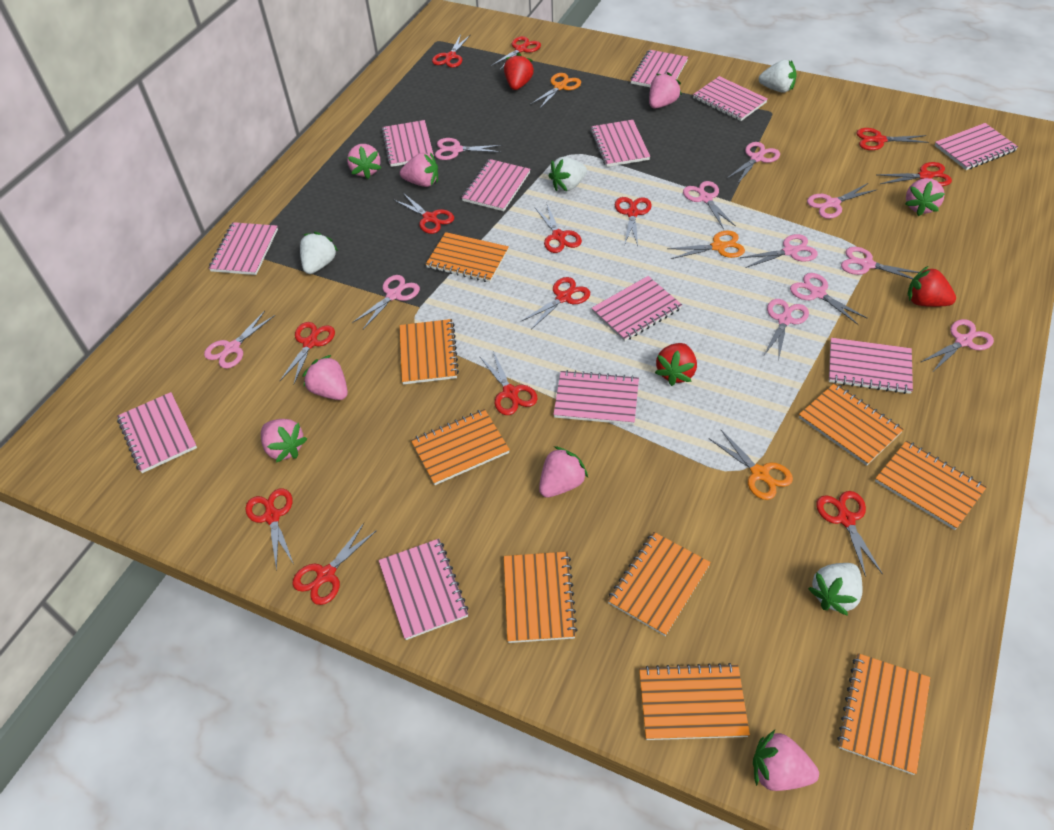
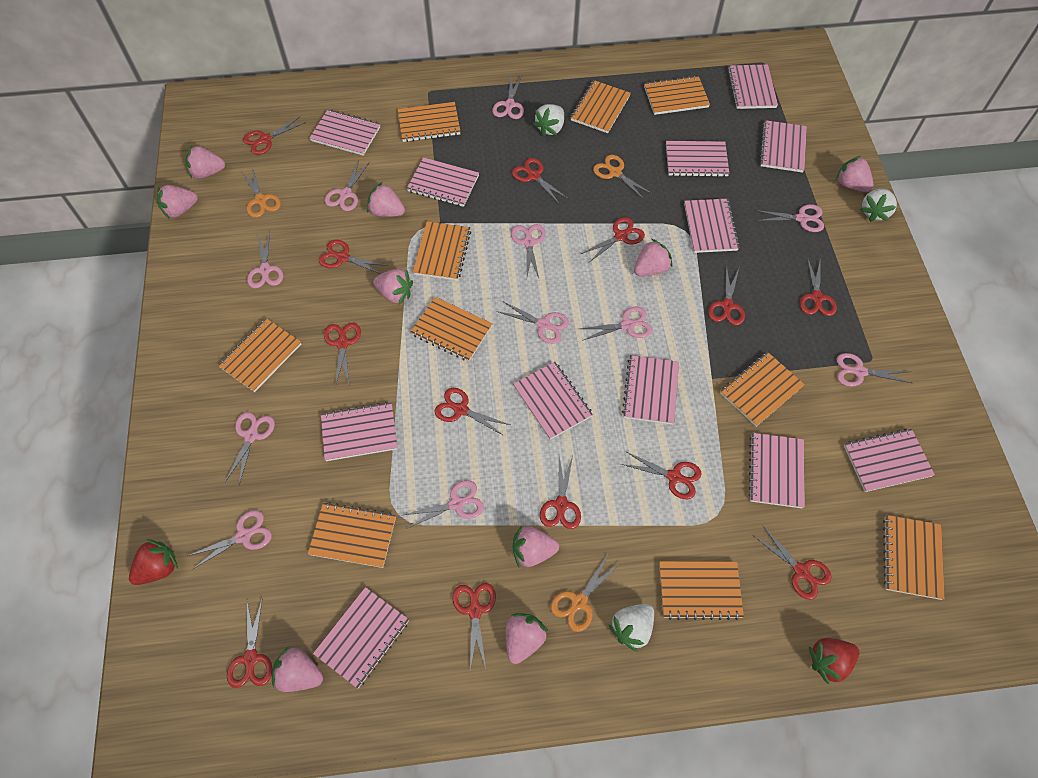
orange notebook: 9 -> 10
pink strawberry: 8 -> 9
red strawberry: 3 -> 2
white strawberry: 4 -> 3

